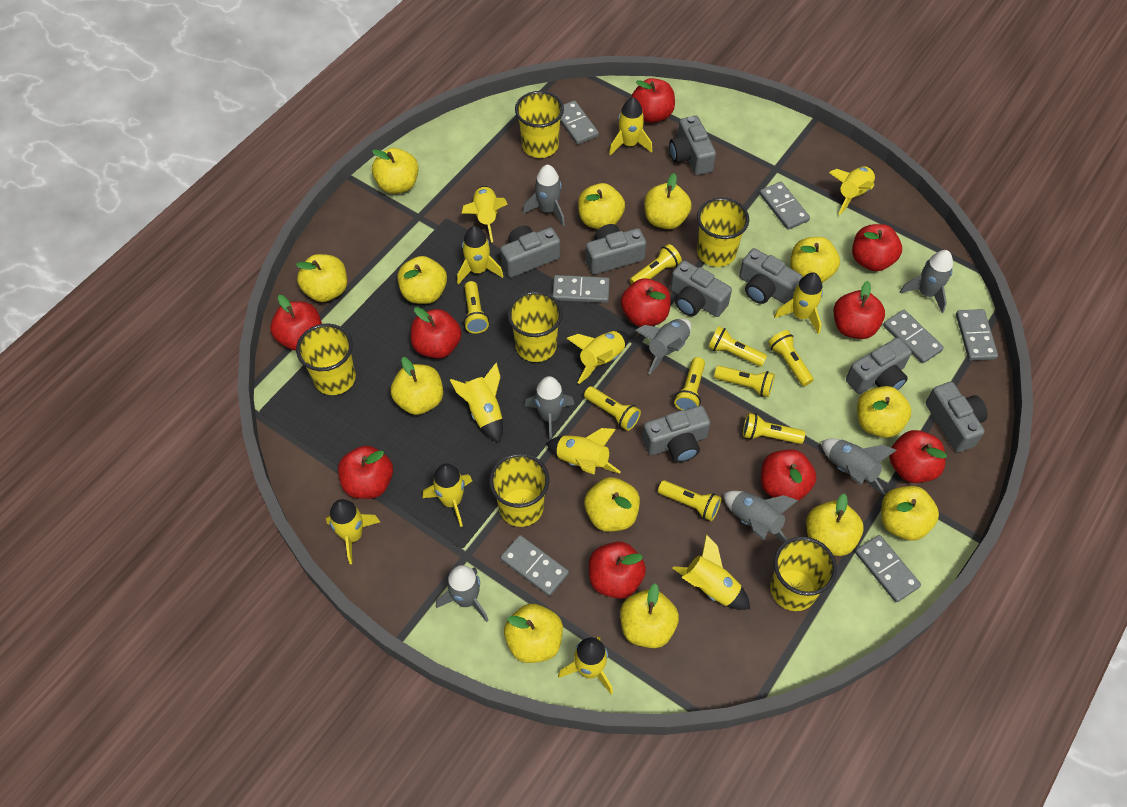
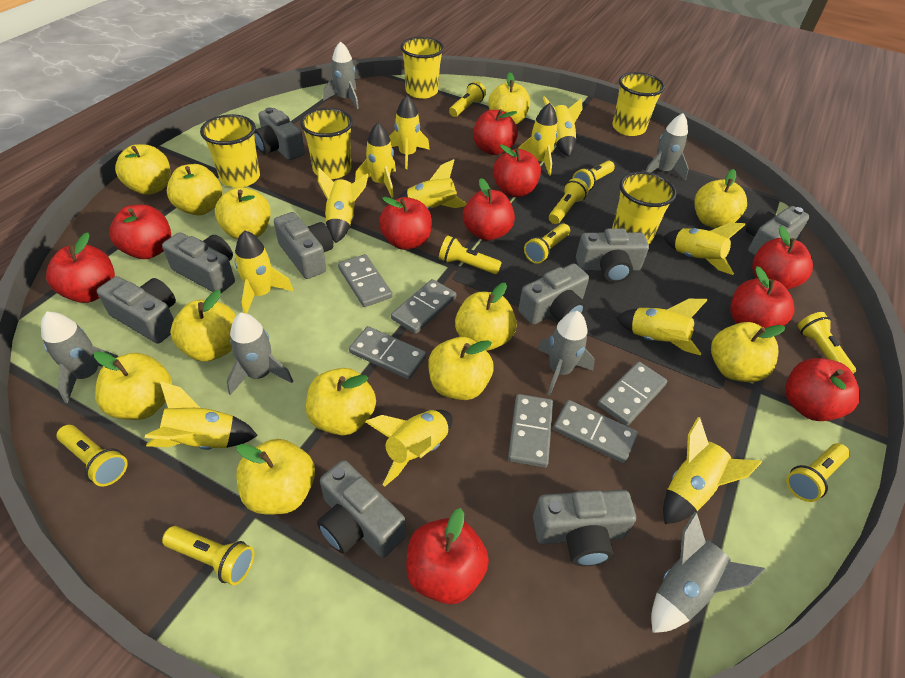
grey camera: 8 -> 9
grey domino: 7 -> 6
grey rocket: 7 -> 6
yellow apple: 13 -> 12
yellow cup: 6 -> 5

